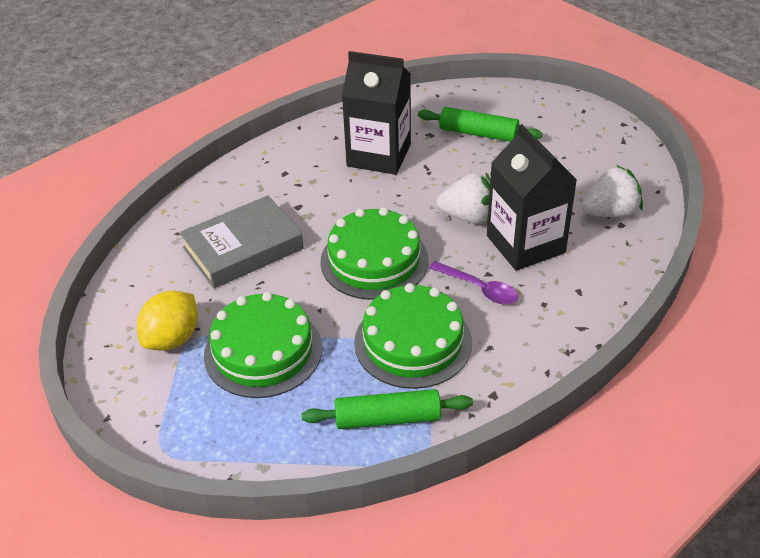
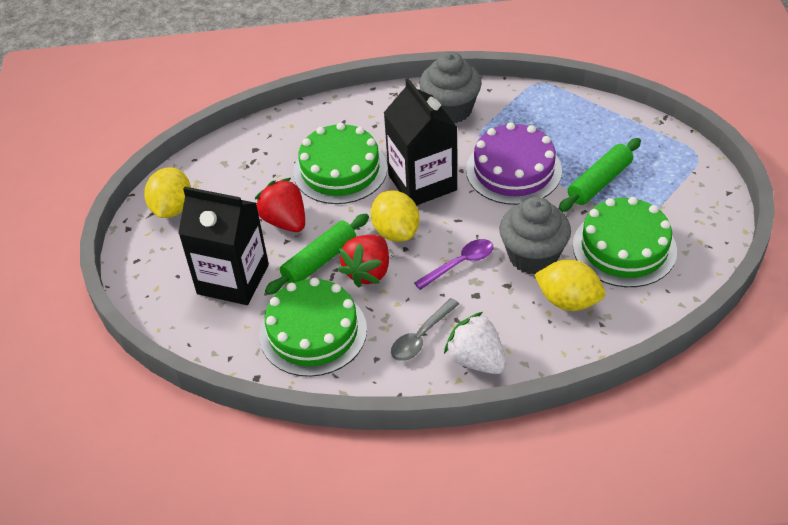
grey book: 1 -> 0
grey cupcake: 0 -> 2
grey spoon: 0 -> 1
purple cake: 0 -> 1
red strawberry: 0 -> 2
white strawberry: 2 -> 1
yellow lemon: 1 -> 3

